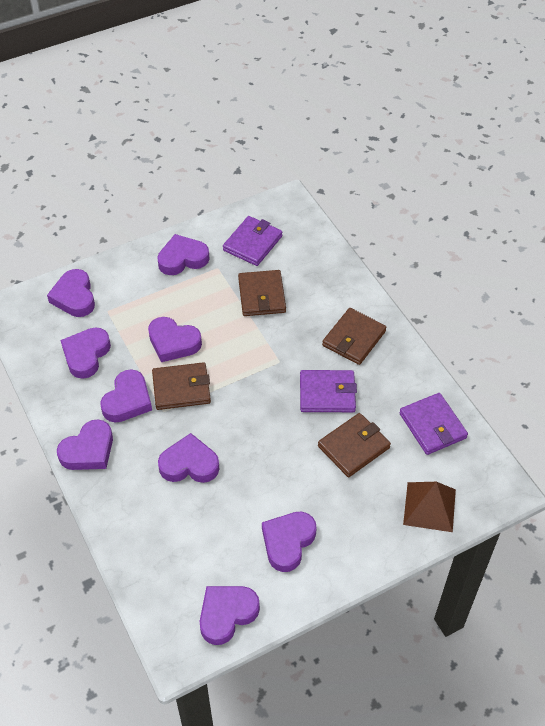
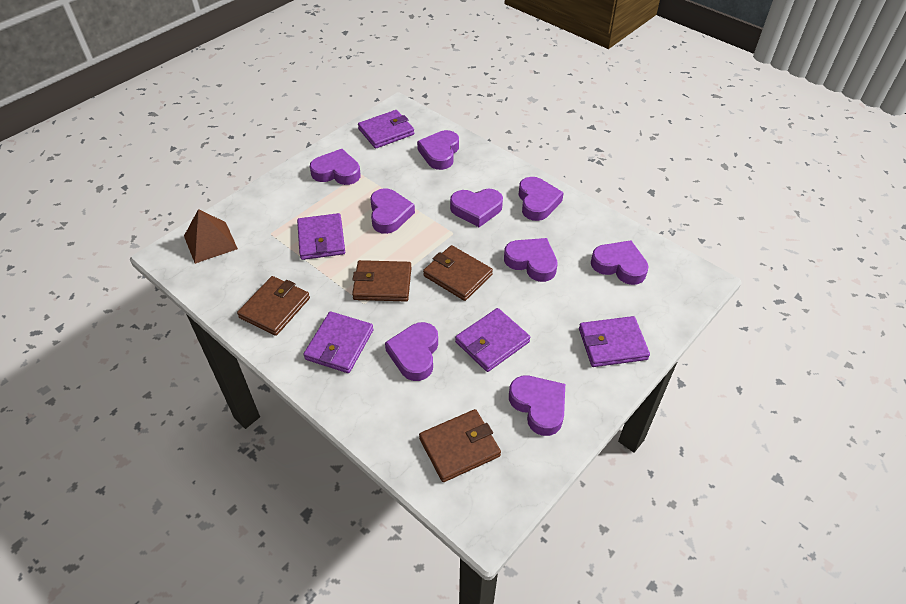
purple wallet: 3 -> 5

